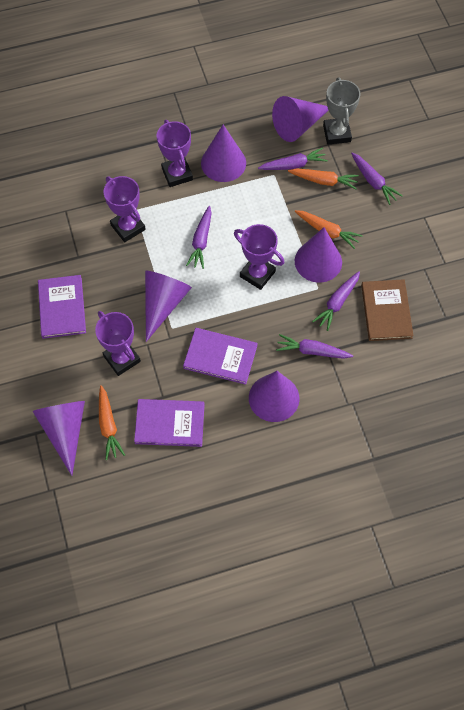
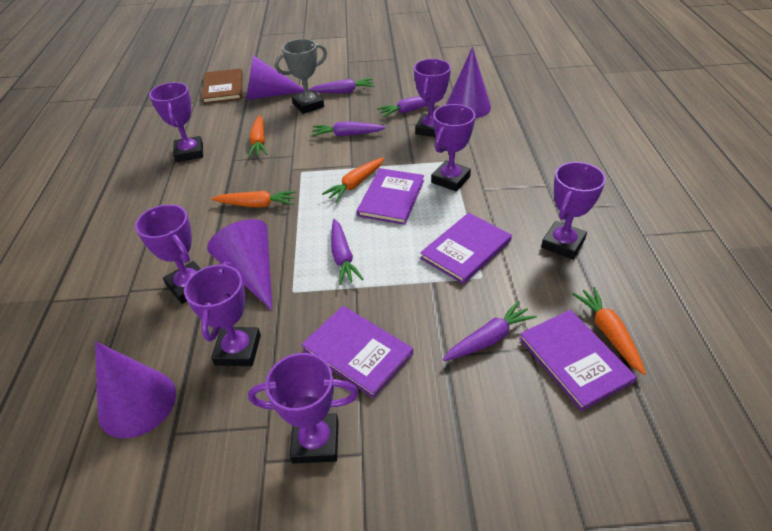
orange carrot: 3 -> 4
purple book: 3 -> 4
purple cone: 6 -> 4
purple trophy: 4 -> 7

